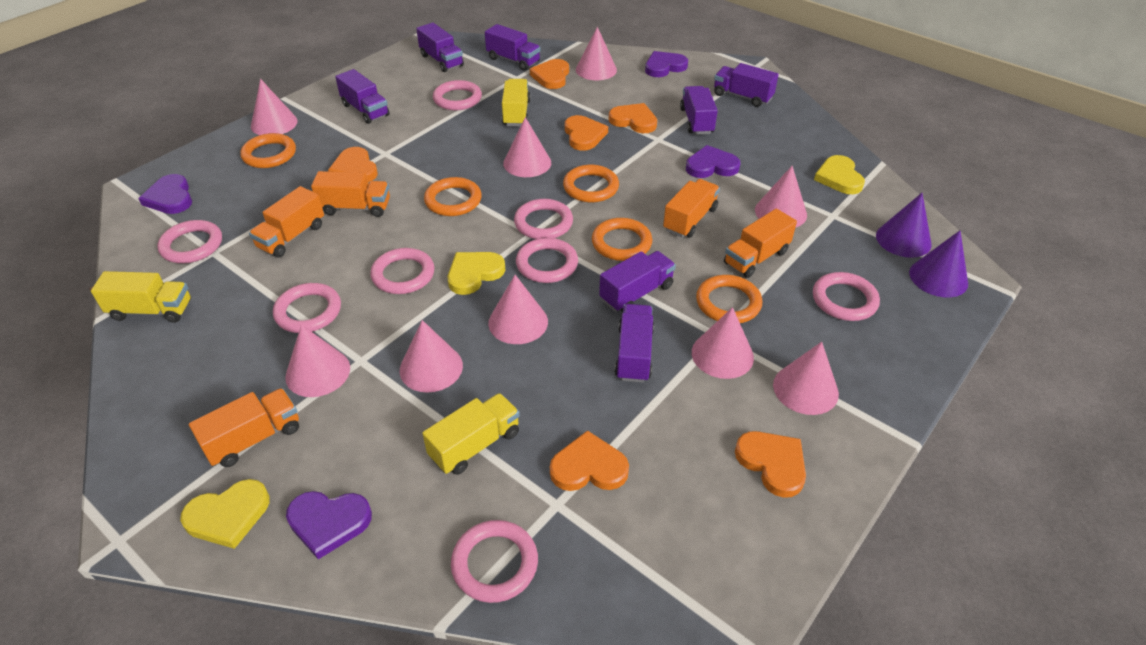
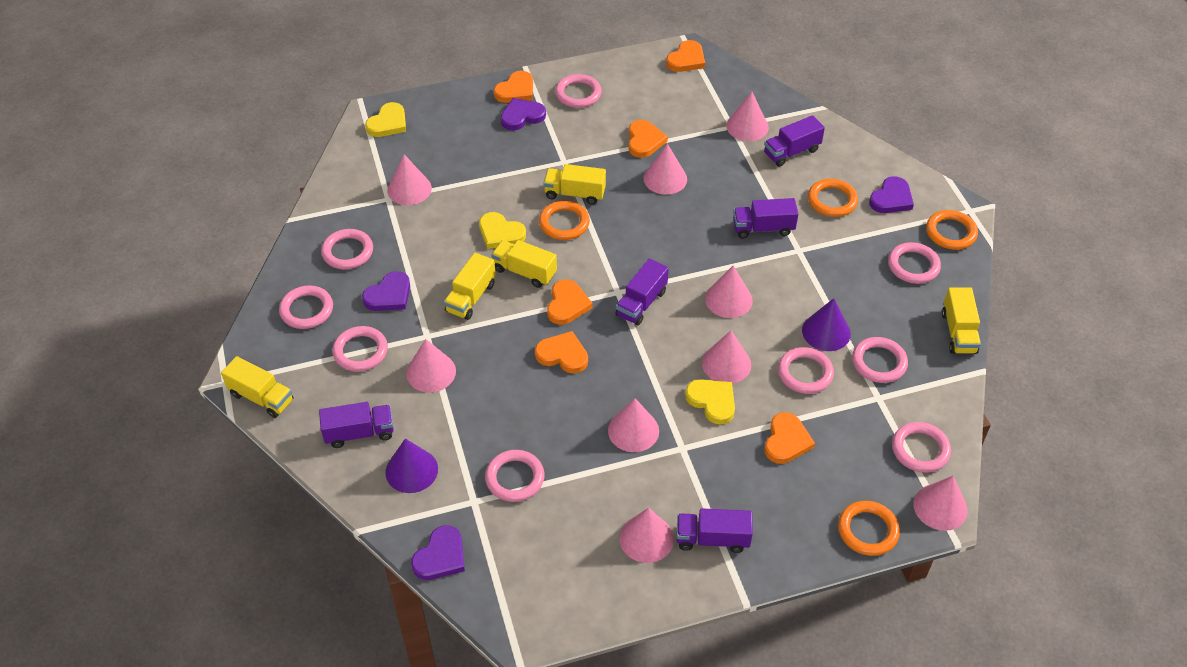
orange ring: 5 -> 4
orange truck: 5 -> 0
pink ring: 8 -> 9
purple truck: 7 -> 5
yellow truck: 3 -> 5

